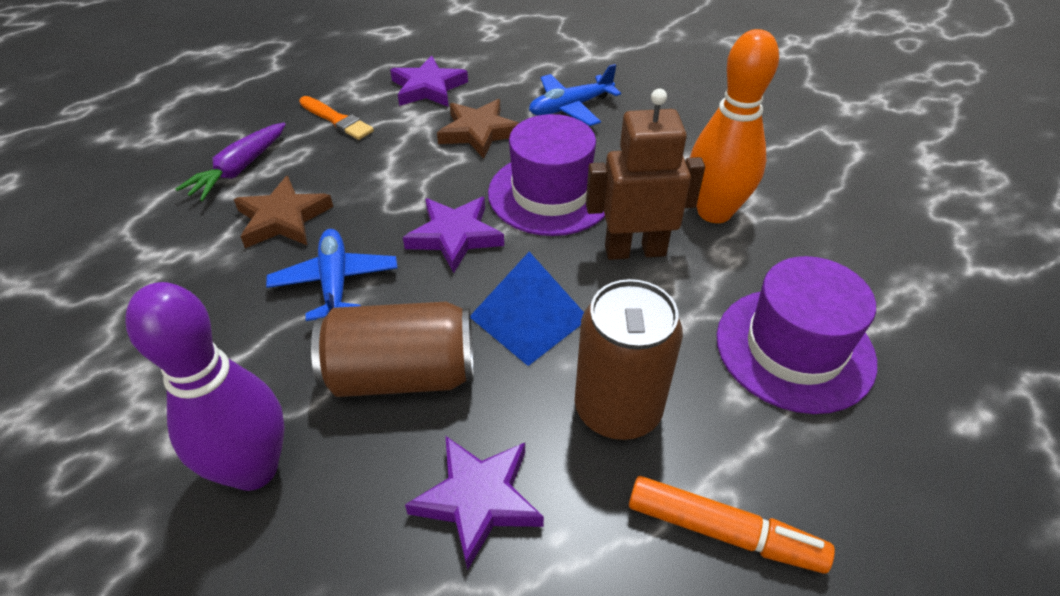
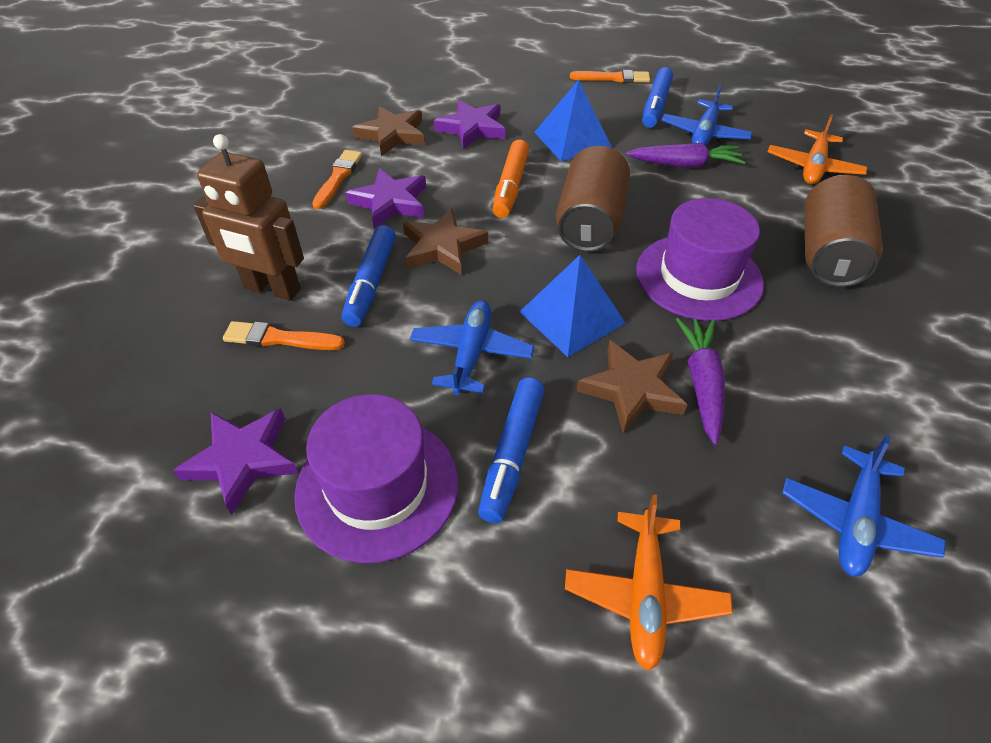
blue marker: 0 -> 3
blue plane: 2 -> 3
blue pyramid: 1 -> 2
brown star: 2 -> 3
orange bowling pin: 1 -> 0
orange brush: 1 -> 3
orange plane: 0 -> 2
purple bowling pin: 1 -> 0
purple carrot: 1 -> 2

